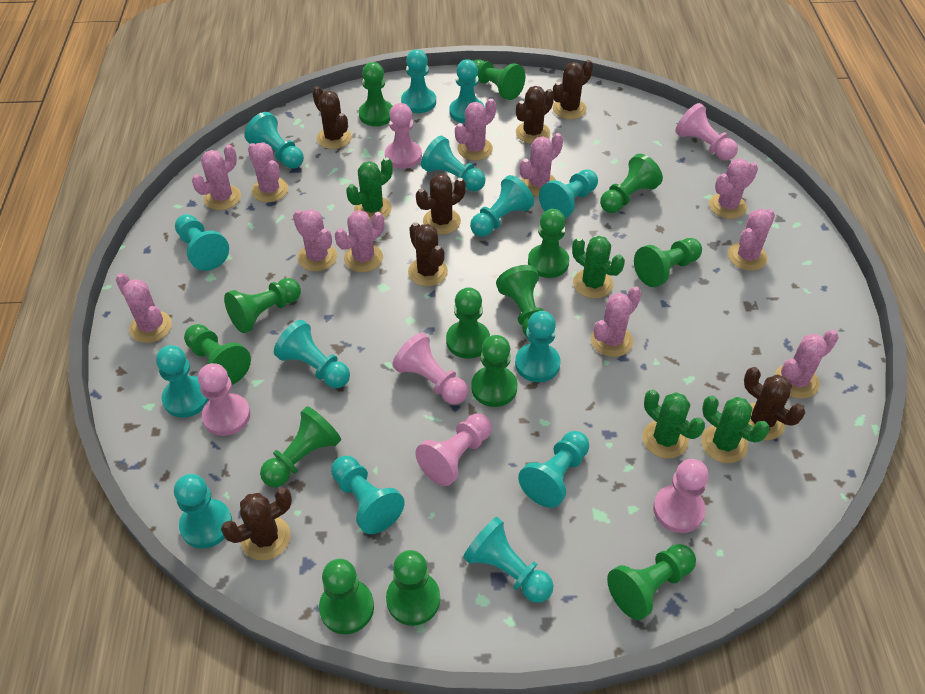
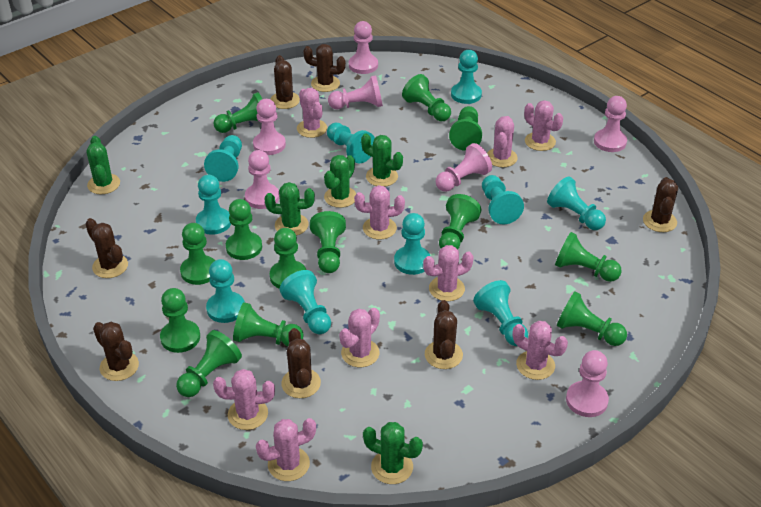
green cactus: 4 -> 5
green pawn: 14 -> 13
pink cactus: 11 -> 9
pink pawn: 6 -> 7
turquoise pawn: 14 -> 10

